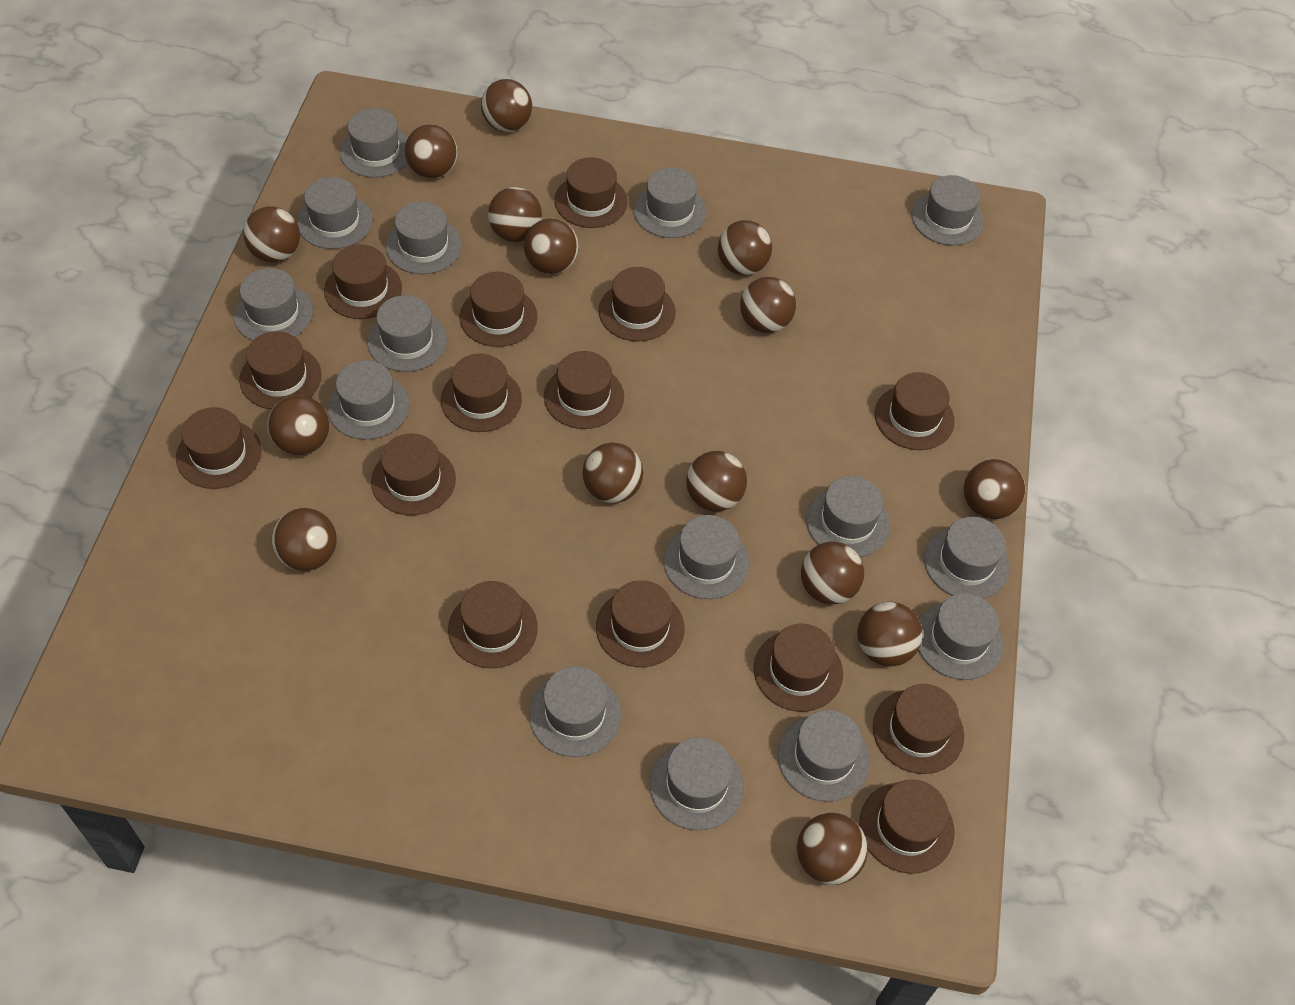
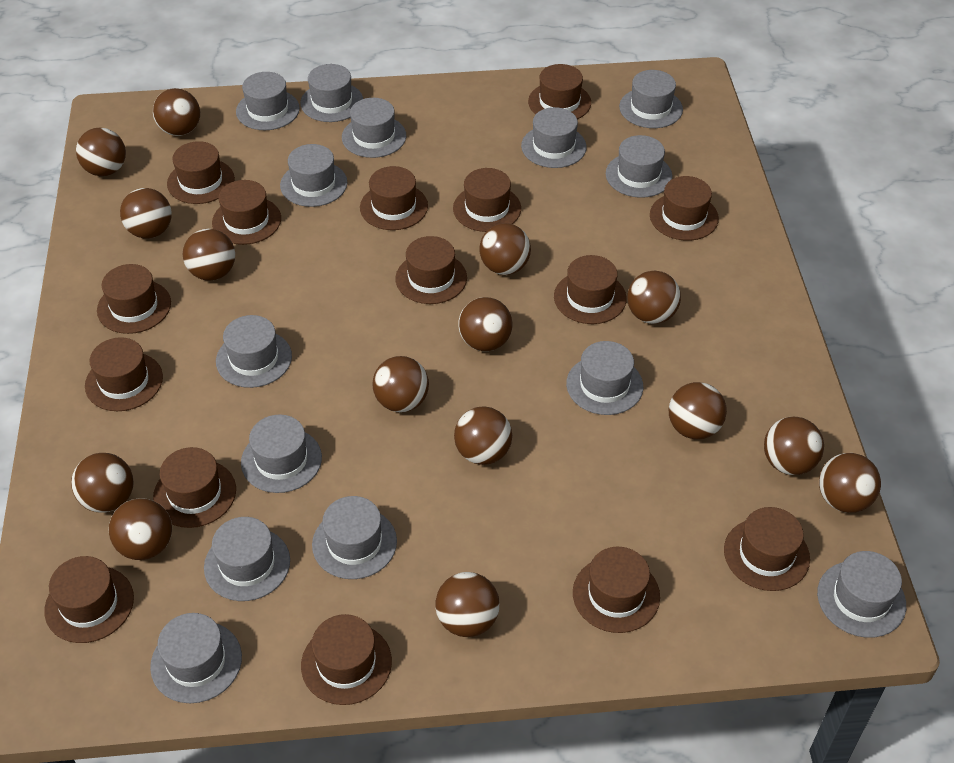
grey hat: 15 -> 14

